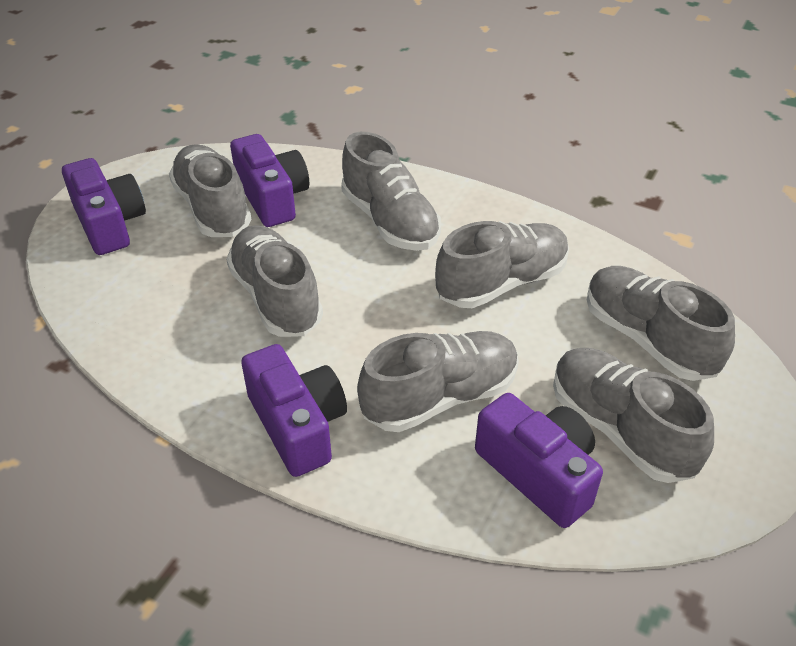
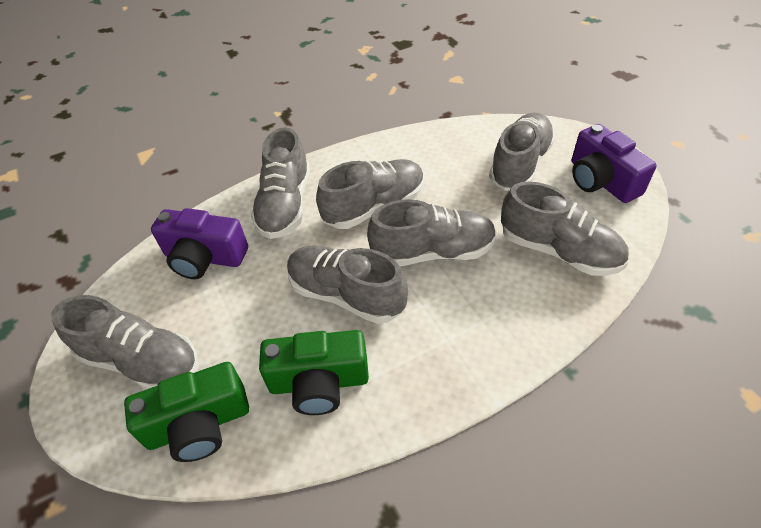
green camera: 0 -> 2
purple camera: 4 -> 2

